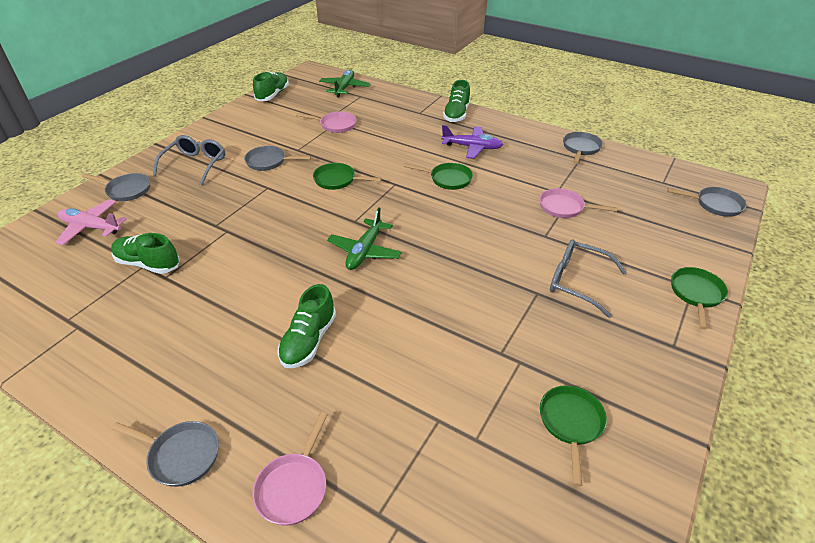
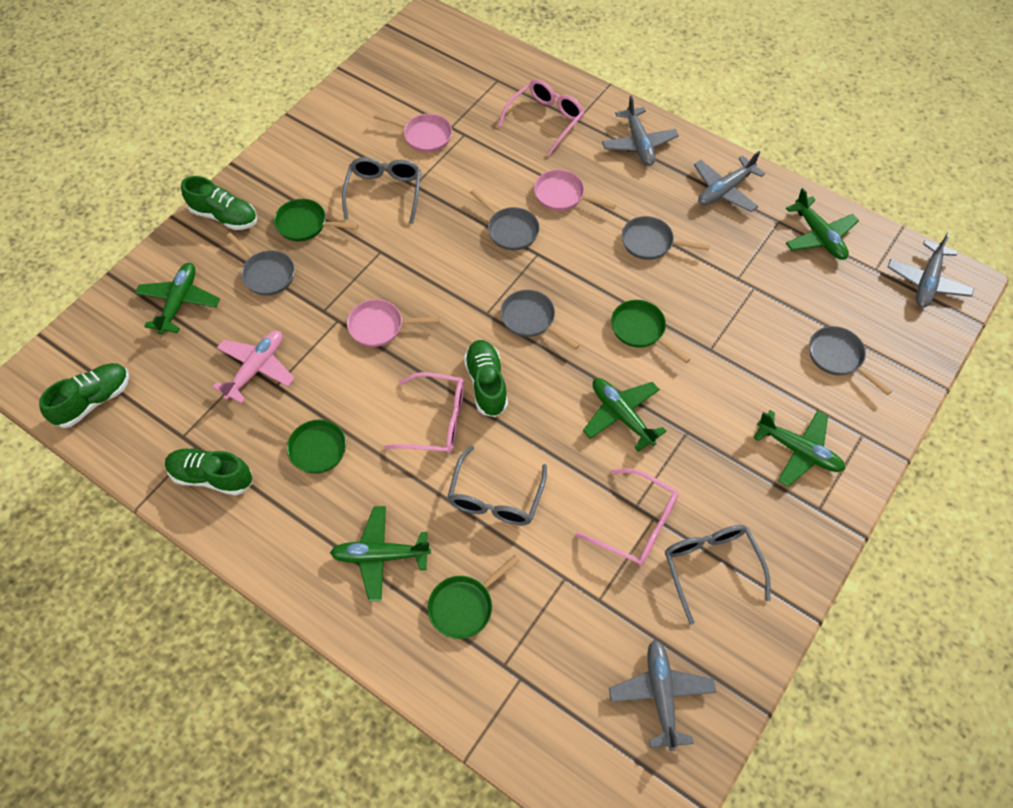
green plane: 2 -> 5
grey glasses: 2 -> 3
grey plane: 0 -> 4
pink glasses: 0 -> 3
purple plane: 1 -> 0

